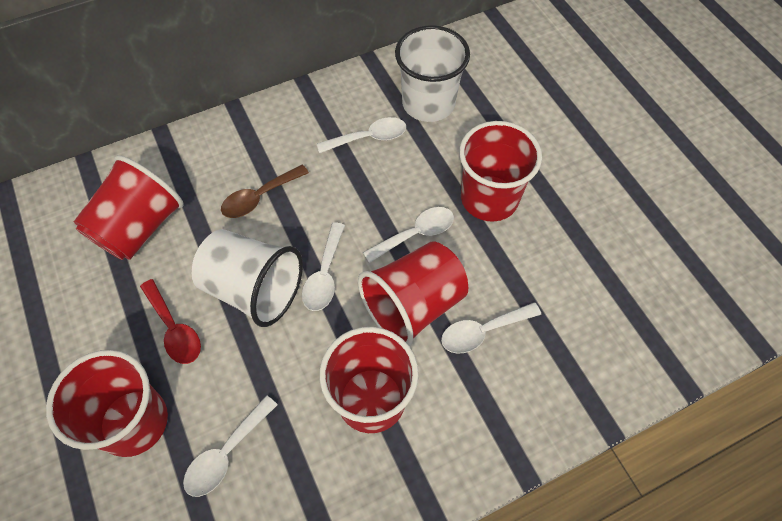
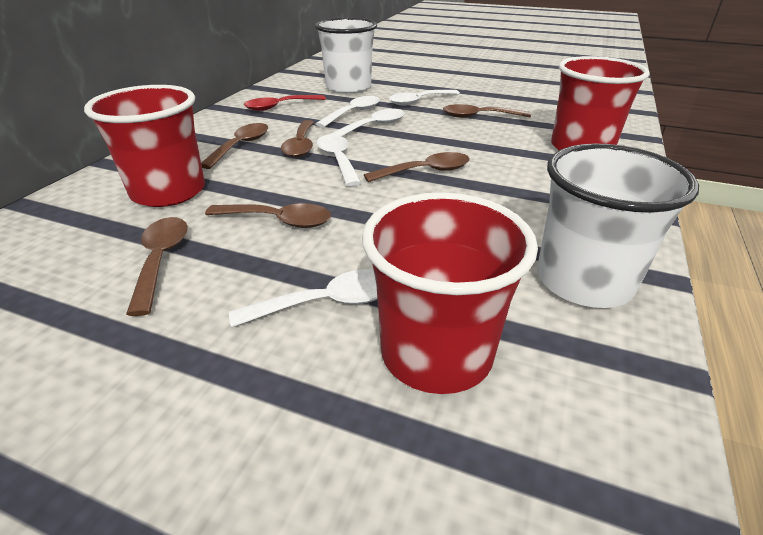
brown spoon: 1 -> 6
red cup: 5 -> 3

